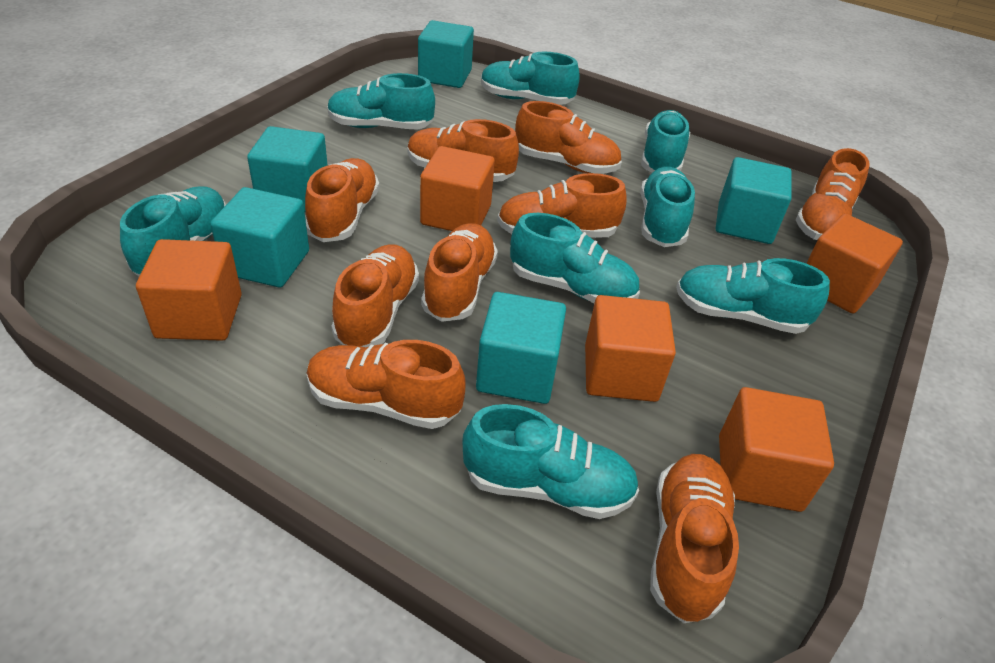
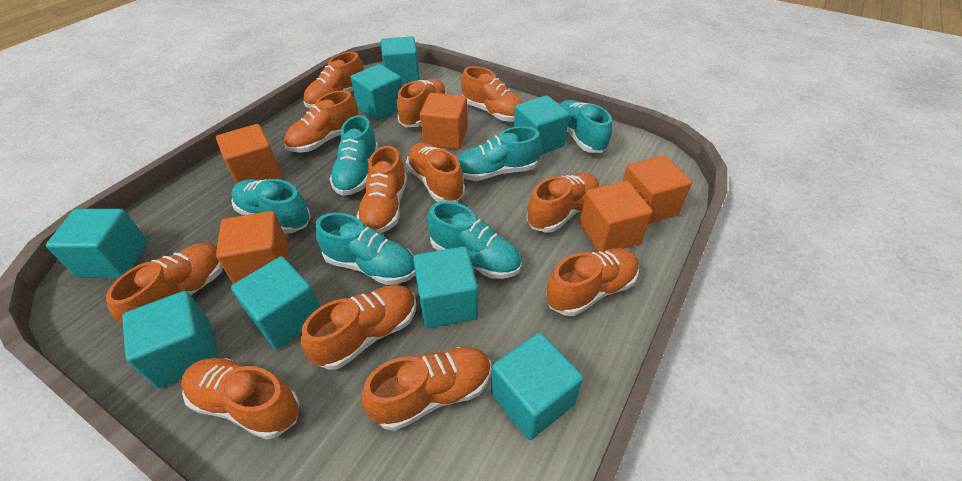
orange shoe: 9 -> 12
turquoise cube: 5 -> 8
turquoise shoe: 8 -> 6

